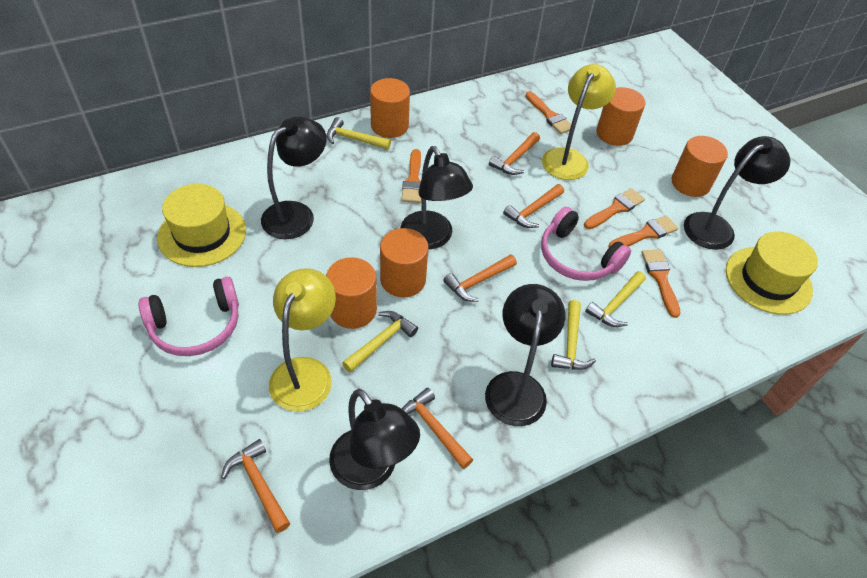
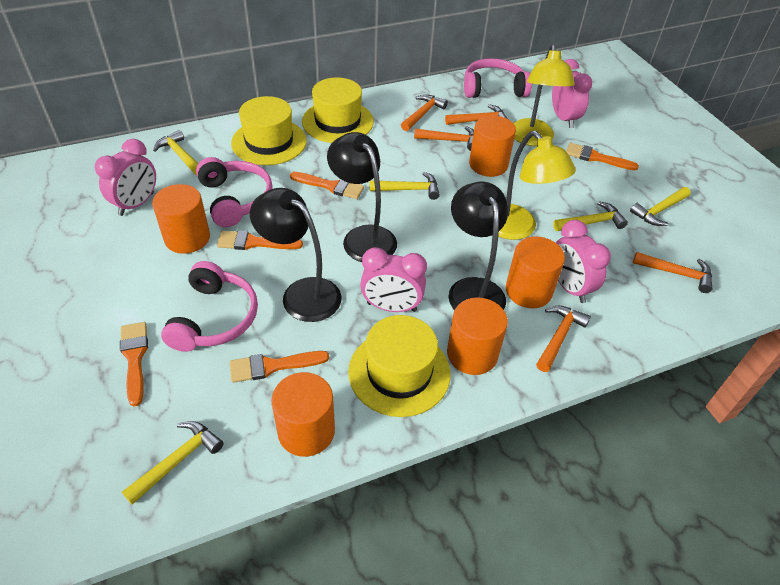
black lamp: 5 -> 3
pink clock: 0 -> 4
pink headphones: 2 -> 3
yellow hammer: 4 -> 5
yellow hat: 2 -> 3

